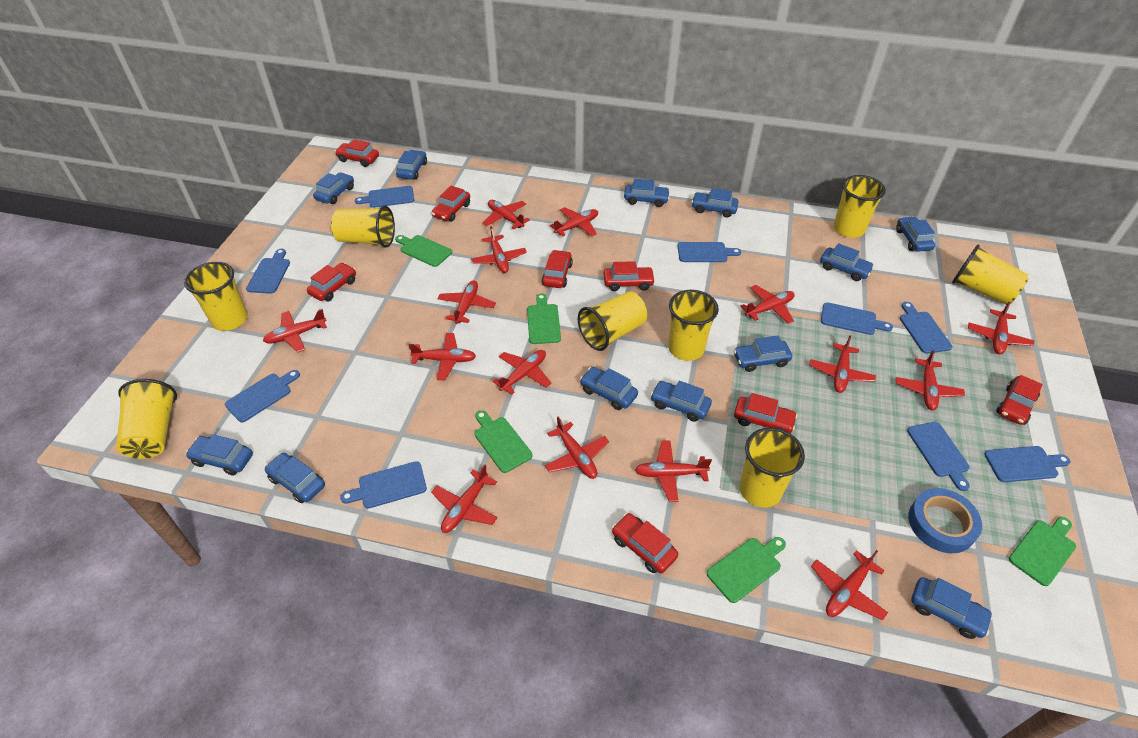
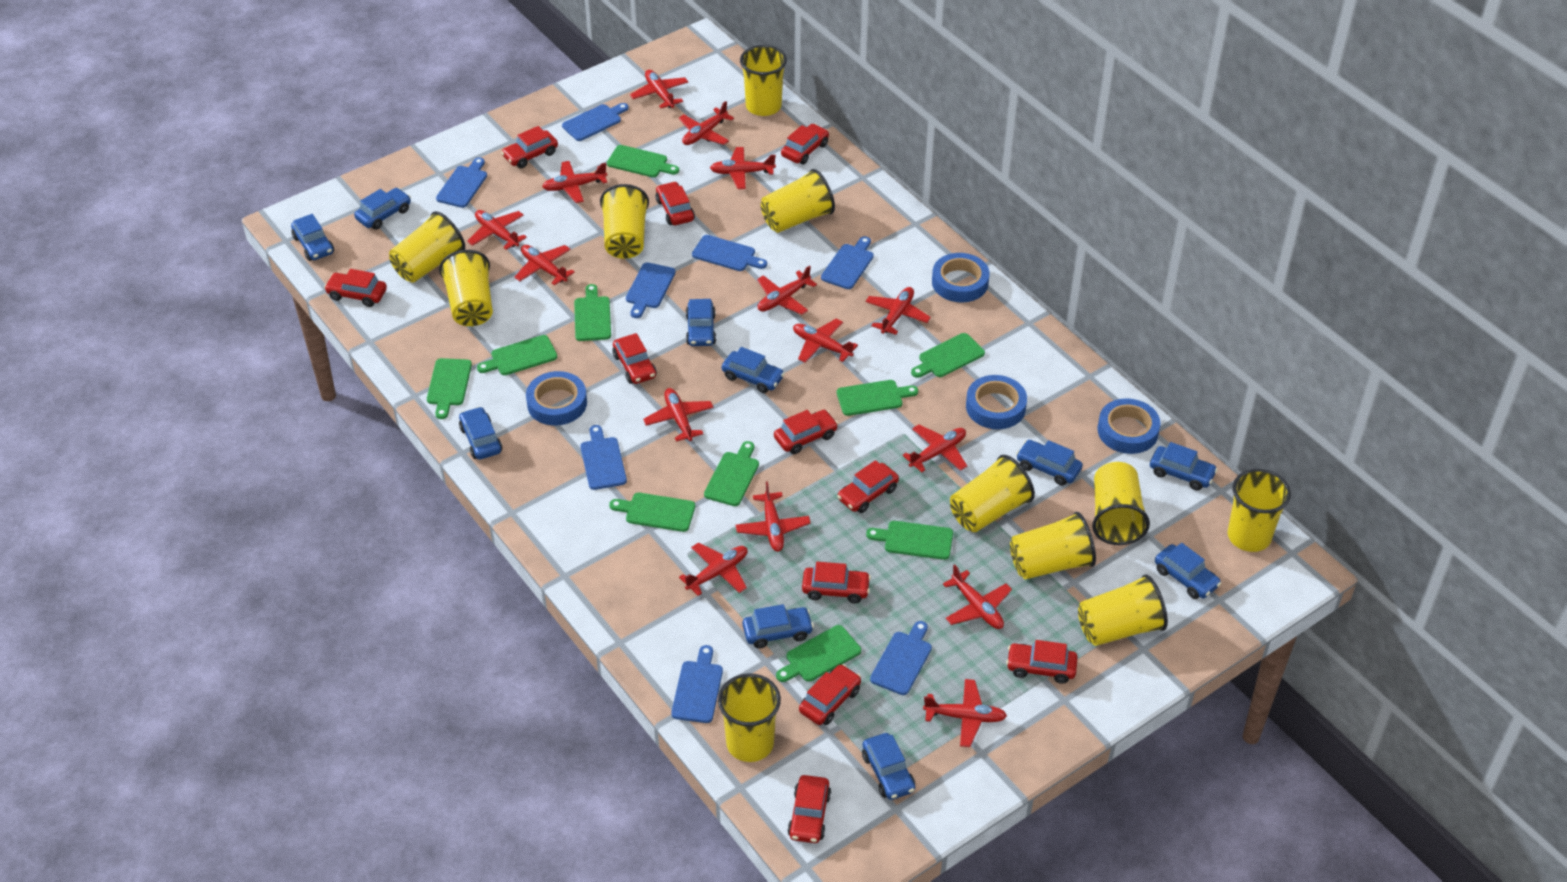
blue car: 12 -> 10
blue cutting board: 9 -> 8
blue tape: 1 -> 4
green cutting board: 5 -> 10
red car: 8 -> 11
yellow cup: 8 -> 11

